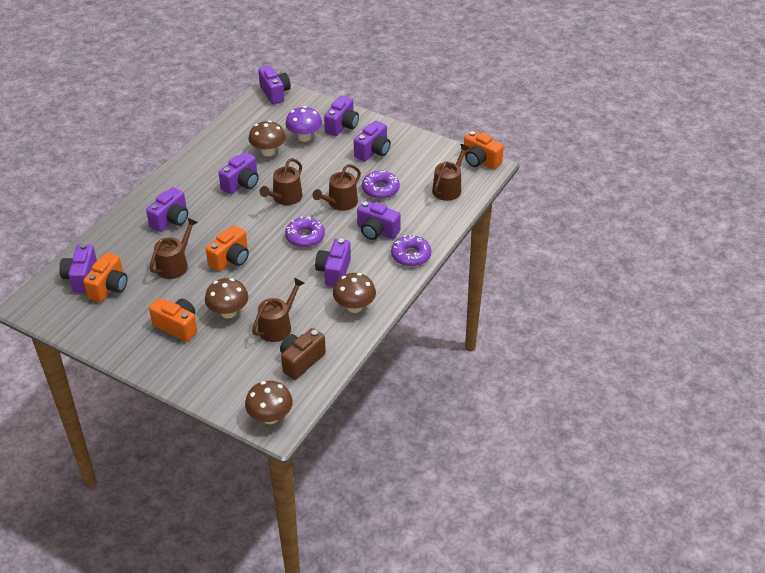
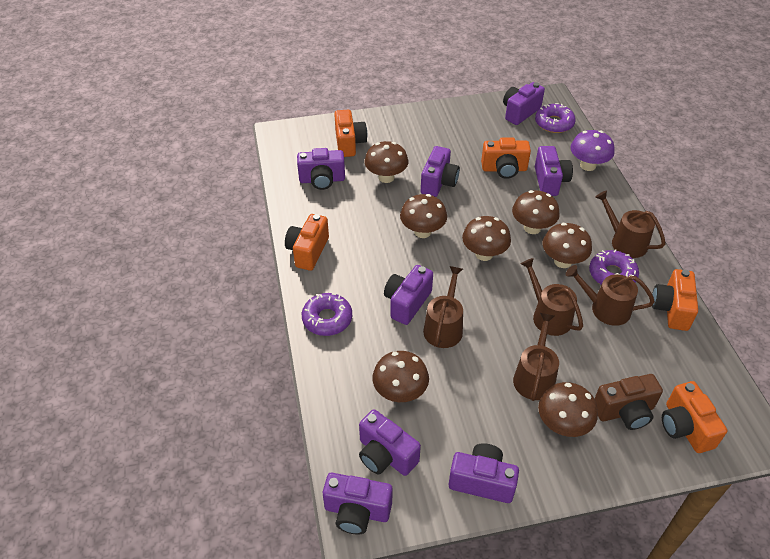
brown mushroom: 4 -> 7
orange camera: 4 -> 5

